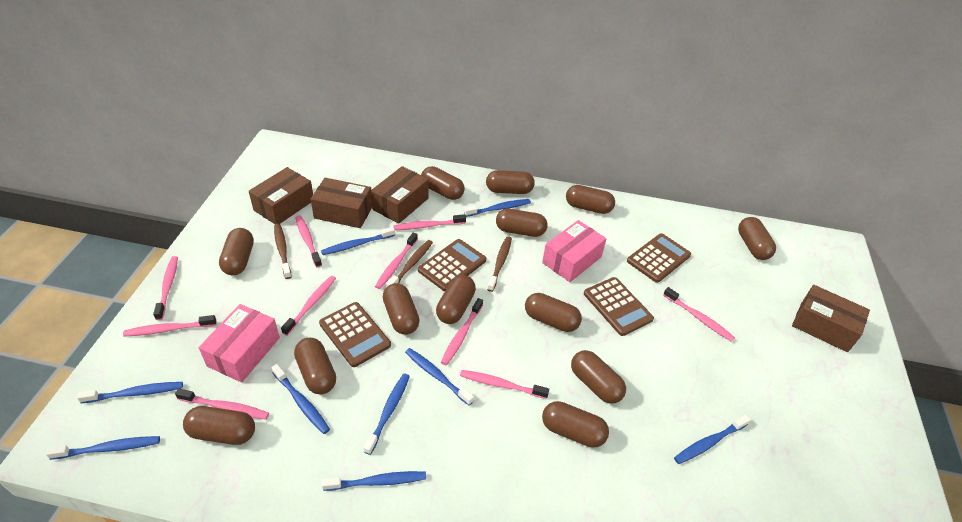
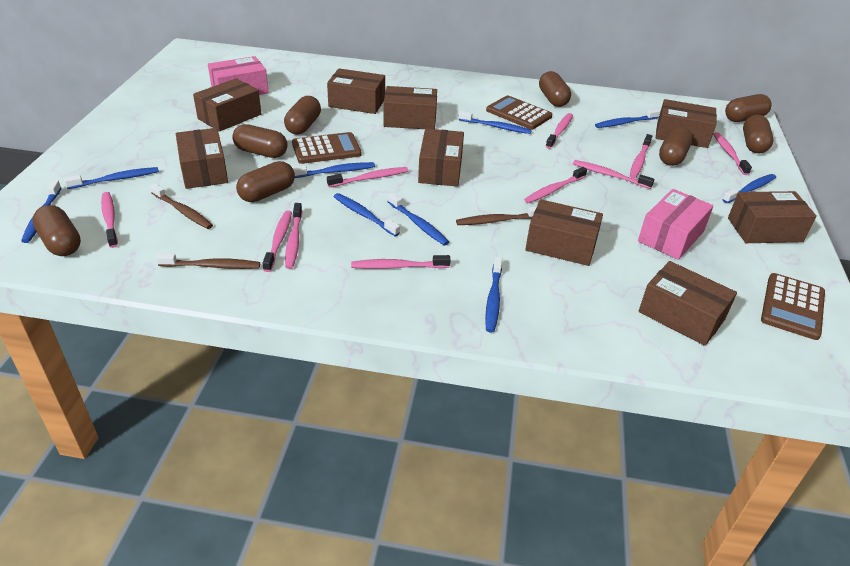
brown box: 4 -> 9
brown calculator: 4 -> 3
brown capsule: 13 -> 8

